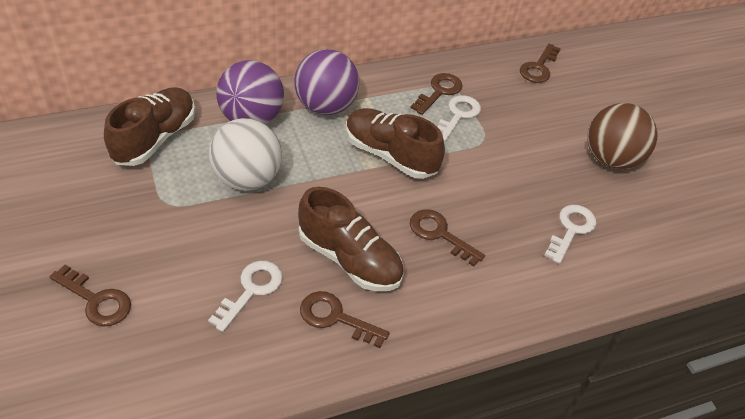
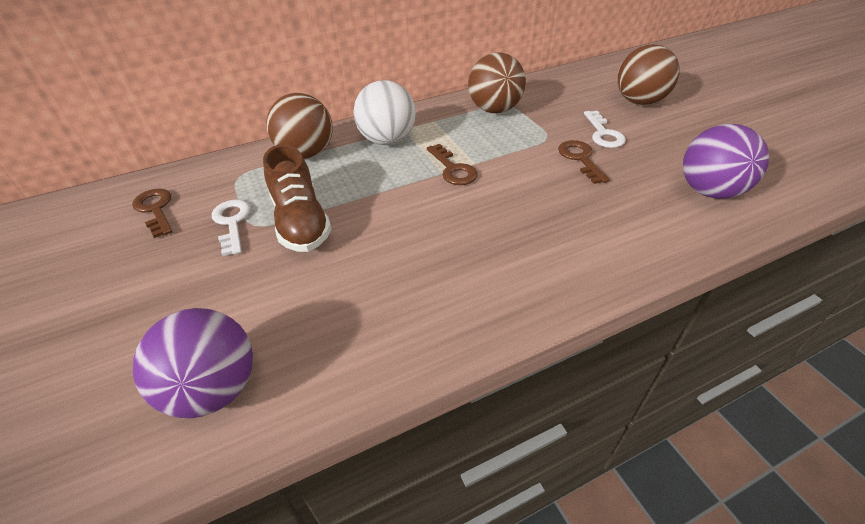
brown ball: 1 -> 3
brown key: 5 -> 3
brown shoe: 3 -> 1
white key: 3 -> 2

